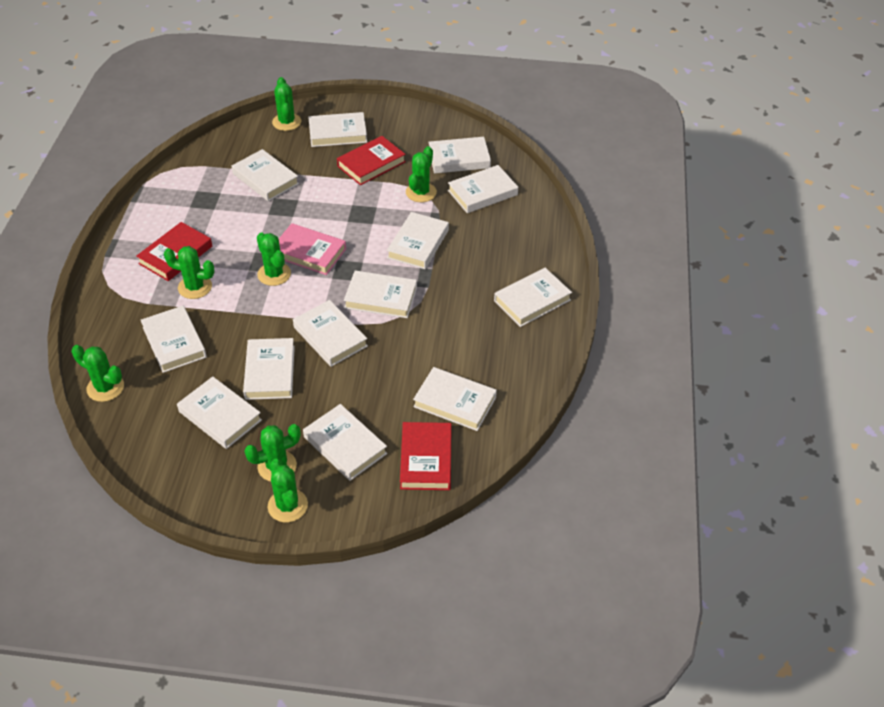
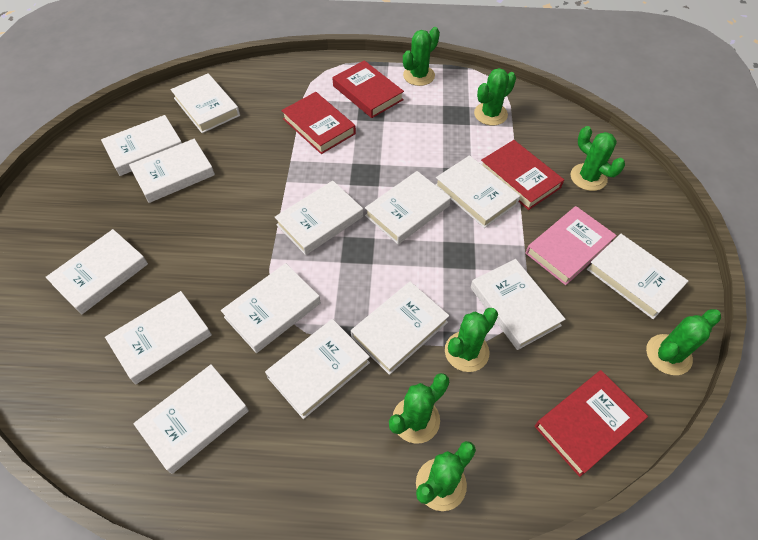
red book: 3 -> 4
white book: 13 -> 14

